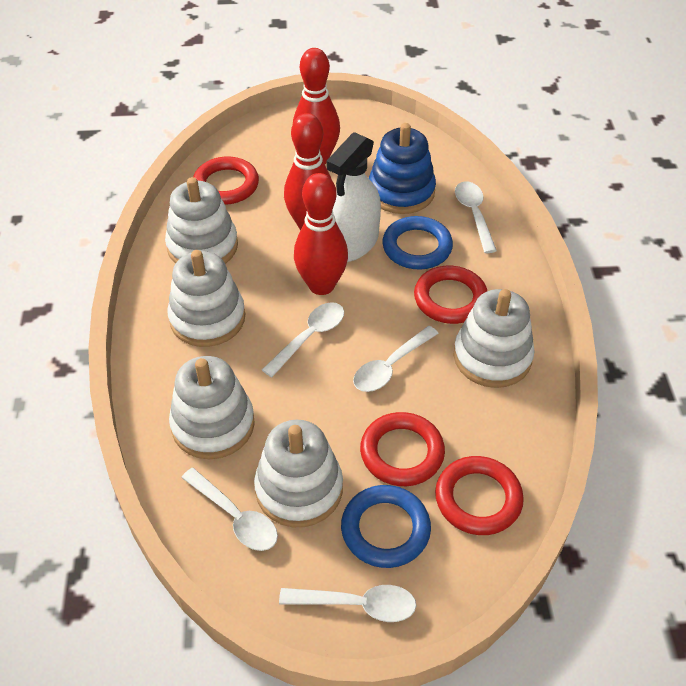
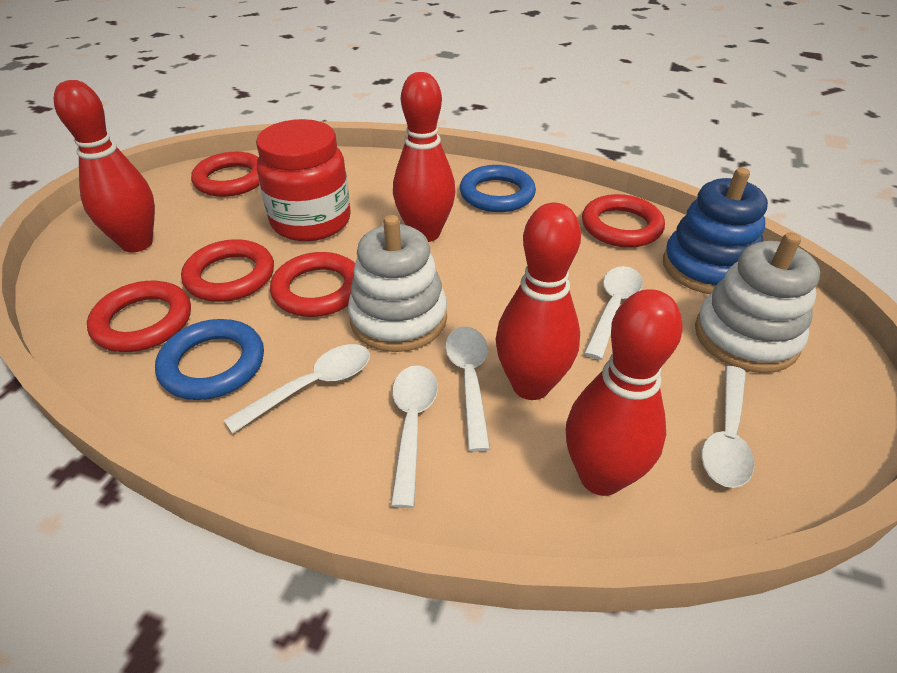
red bowling pin: 3 -> 4
red jar: 0 -> 1
red ring: 4 -> 5
white spray bottle: 1 -> 0
white stacking toy: 5 -> 2

